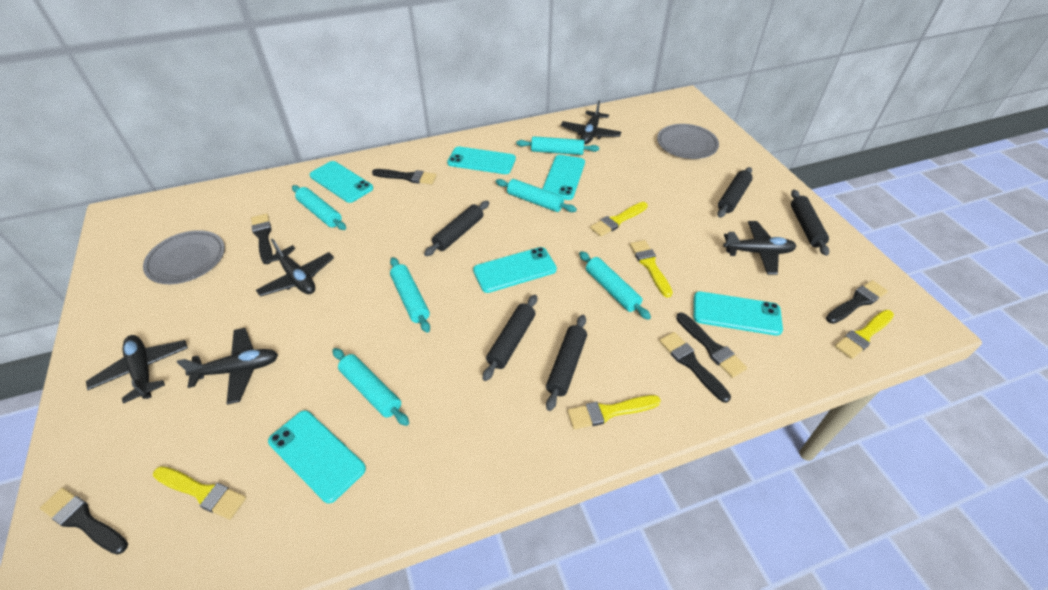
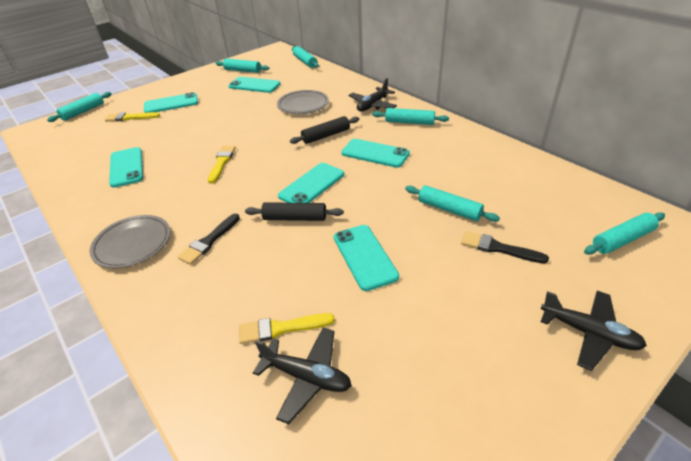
black brush: 6 -> 2
black plane: 5 -> 3
black rolling pin: 5 -> 2
yellow brush: 5 -> 3

